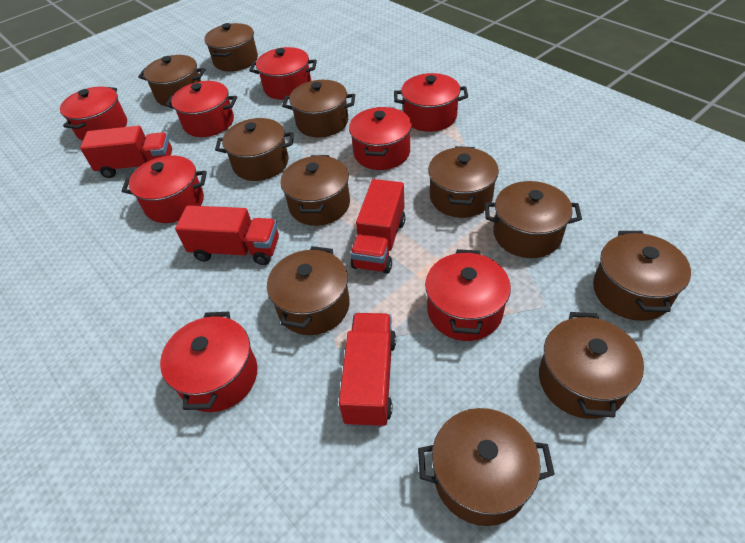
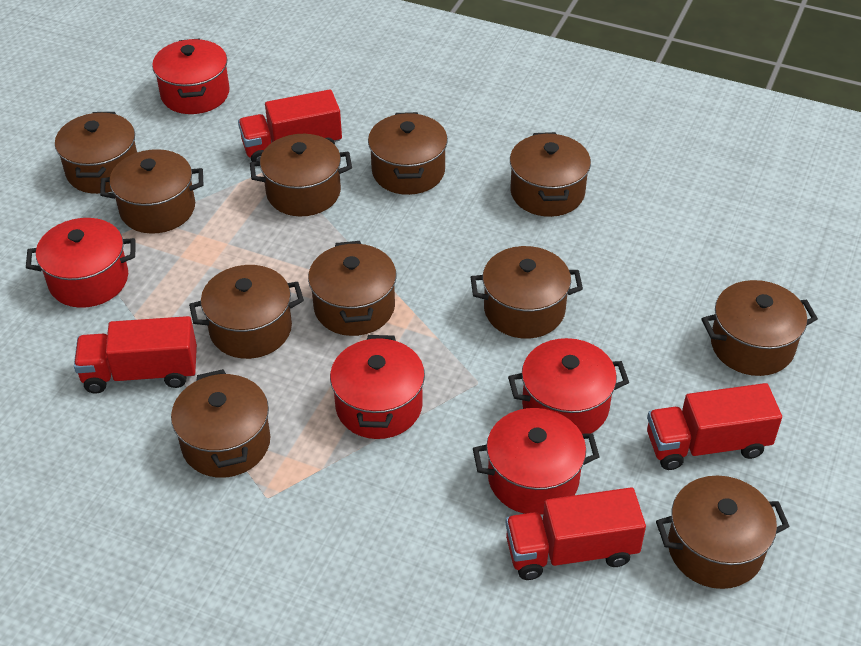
red pot: 8 -> 5

